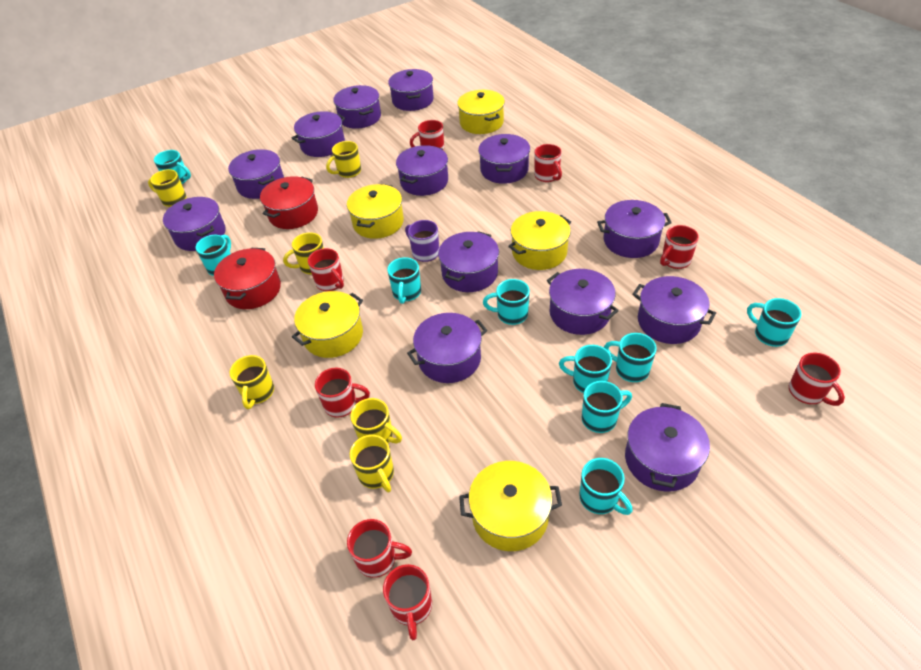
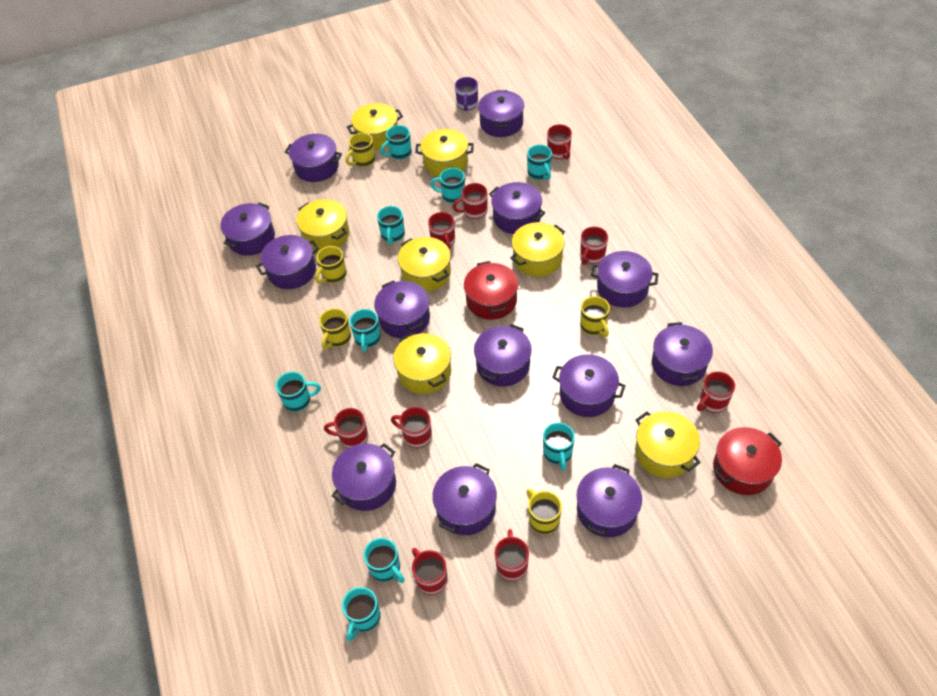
red mug: 8 -> 9
yellow mug: 6 -> 5
yellow pot: 5 -> 7

